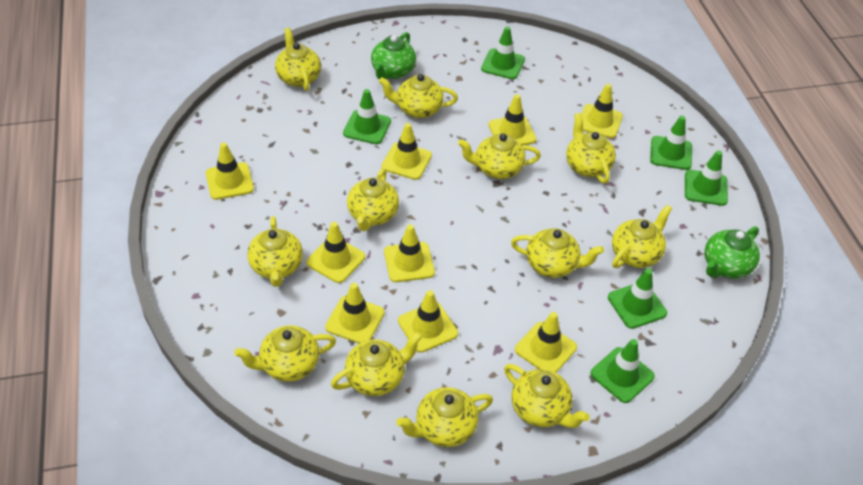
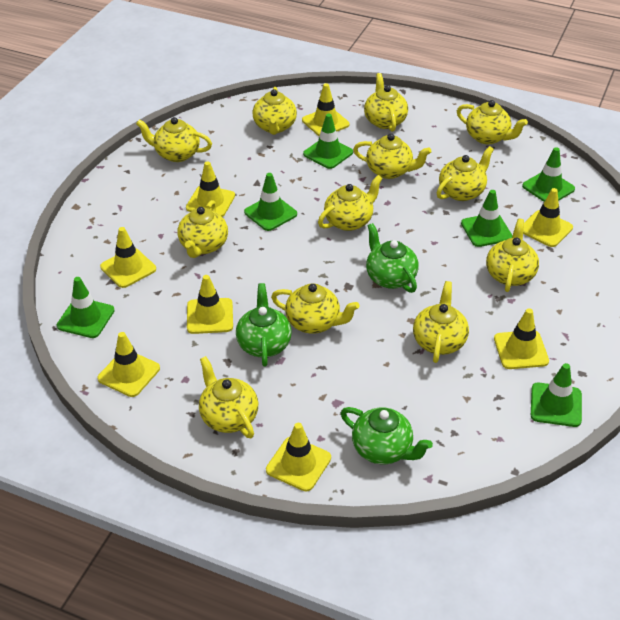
green teapot: 2 -> 3
yellow traffic cone: 9 -> 8

